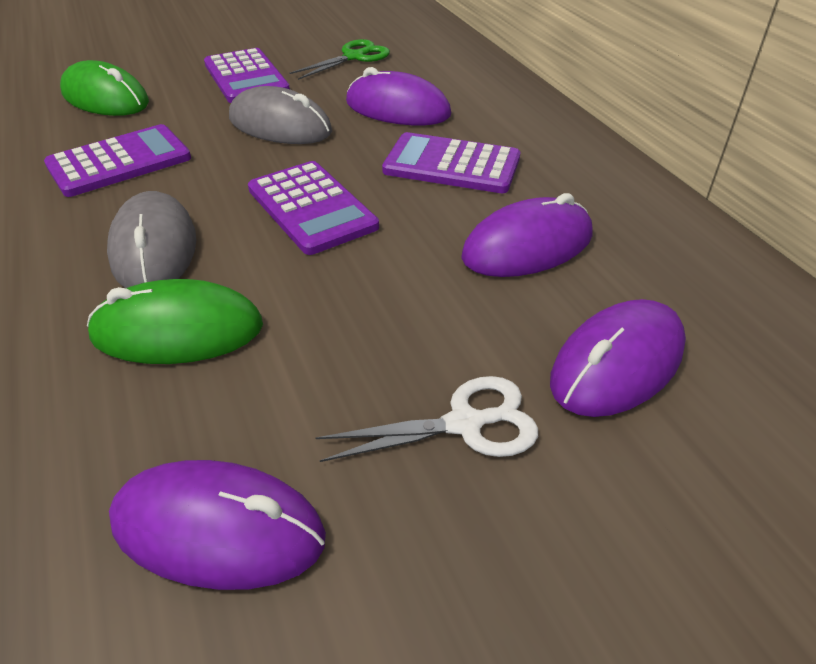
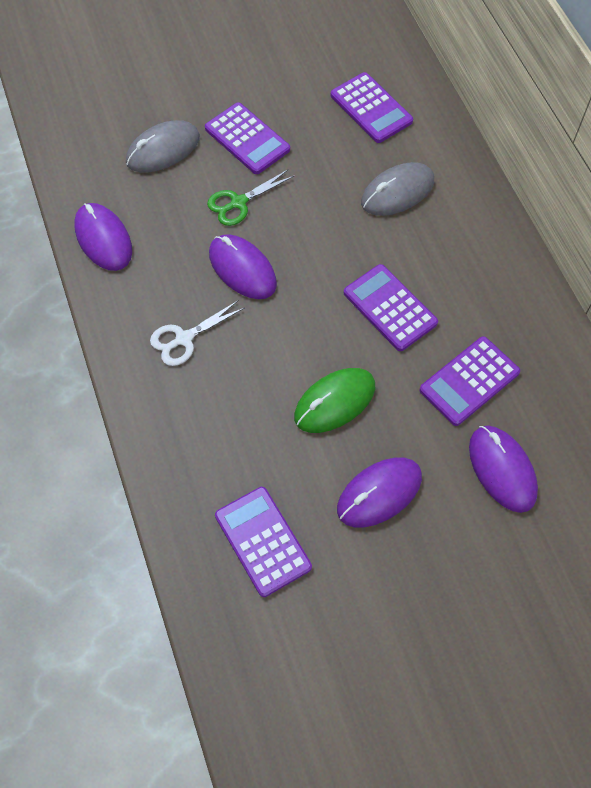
green mouse: 2 -> 1
purple calculator: 4 -> 5

